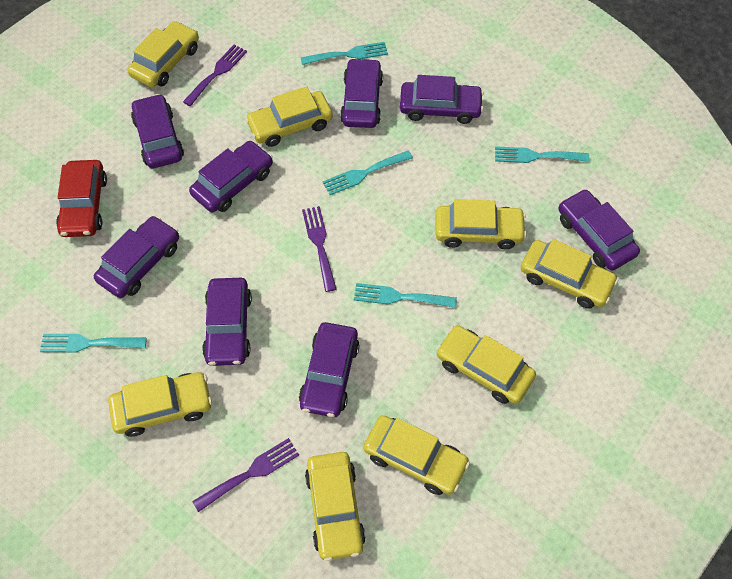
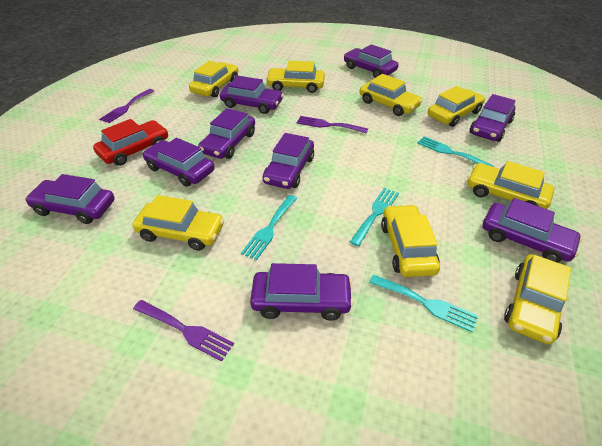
purple car: 8 -> 9
turquoise fork: 5 -> 4

